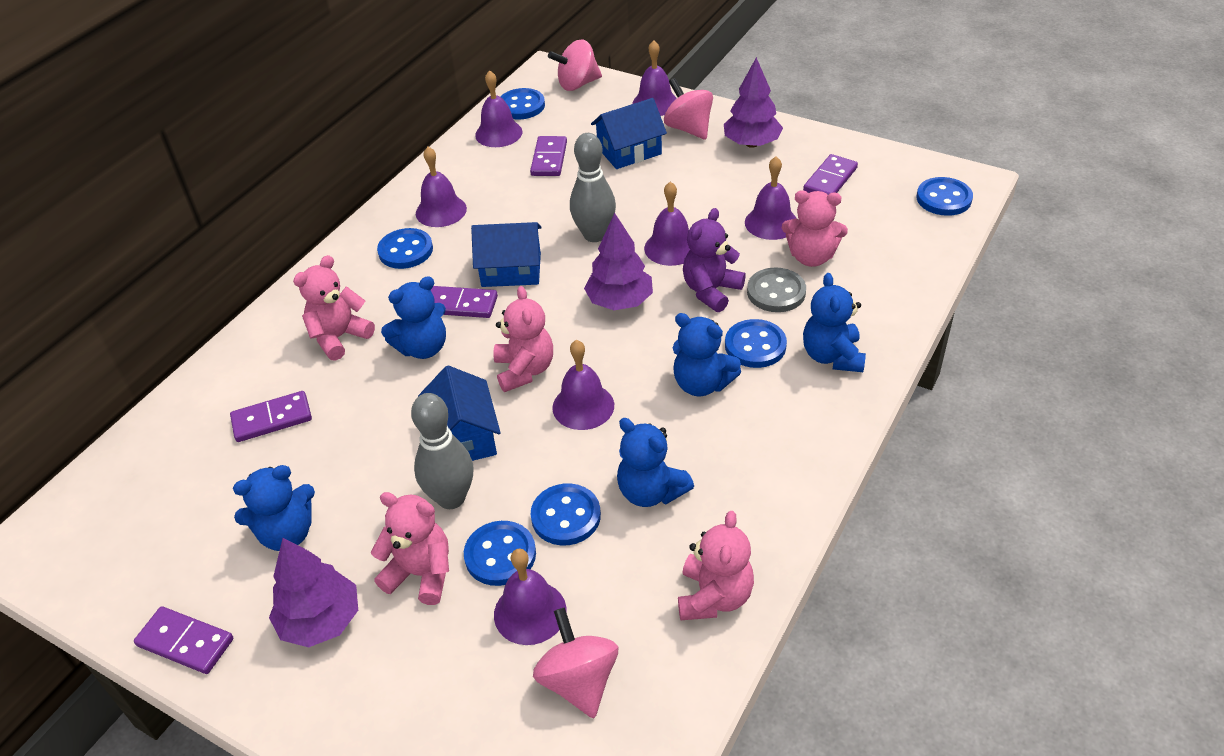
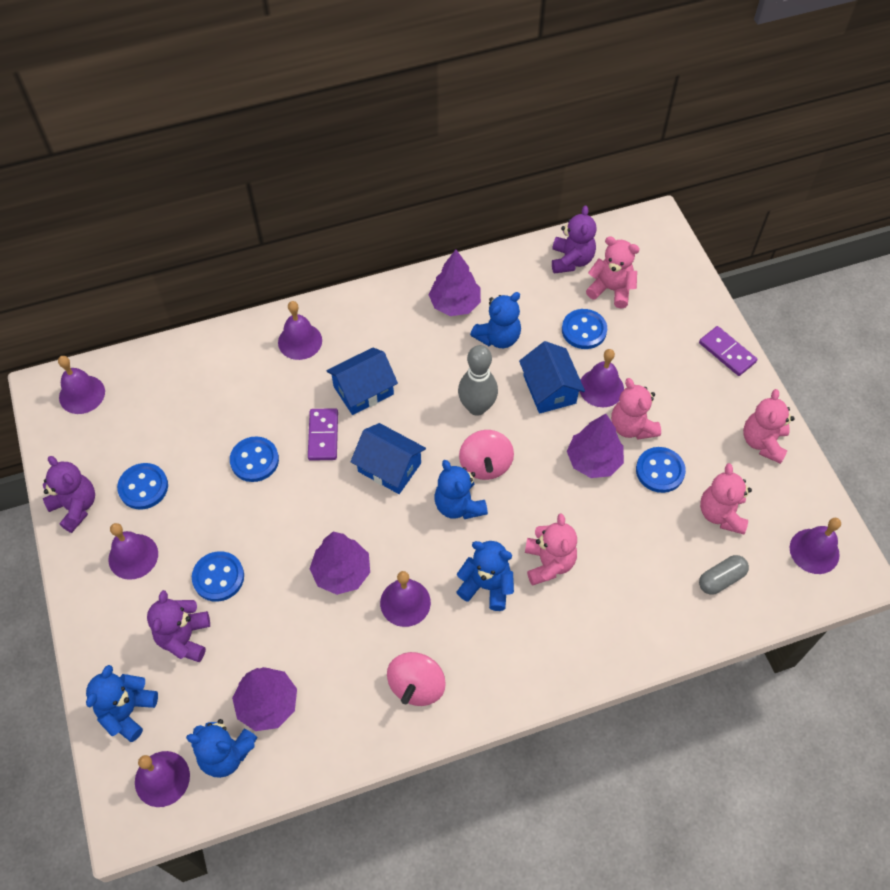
blue button: 6 -> 5
grey bowling pin: 2 -> 1
grey button: 1 -> 0
grey capsule: 0 -> 1
pink spinning top: 3 -> 2
purple domino: 5 -> 2
purple teddy bear: 1 -> 3
purple tree: 3 -> 4

